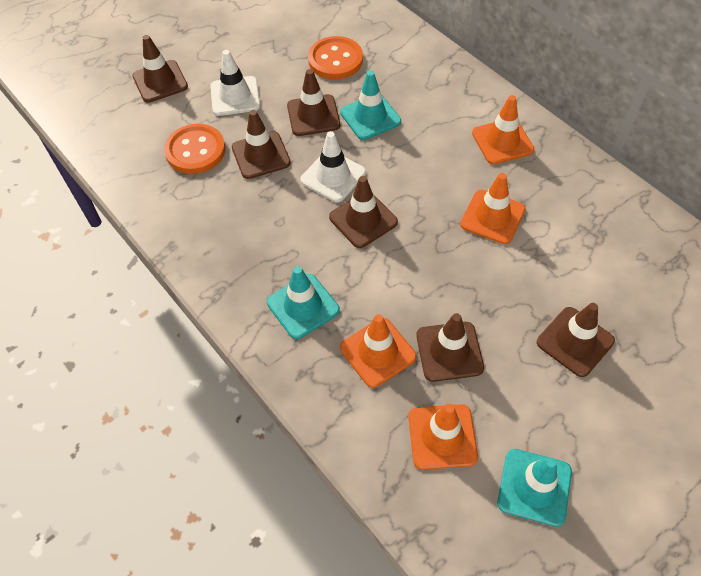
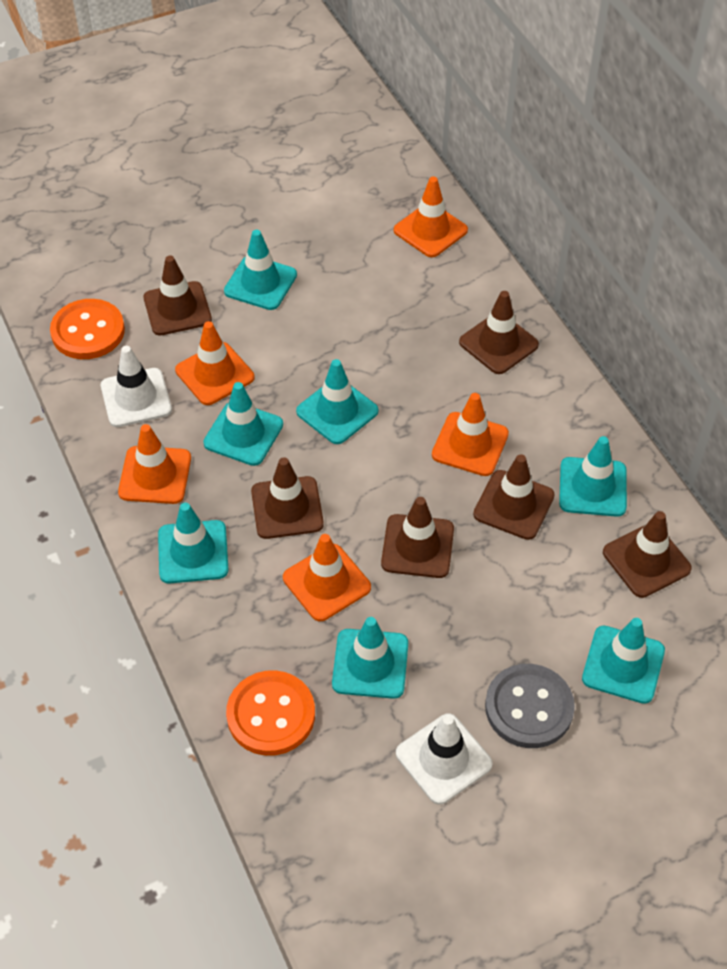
grey button: 0 -> 1
orange traffic cone: 4 -> 5
turquoise traffic cone: 3 -> 7

